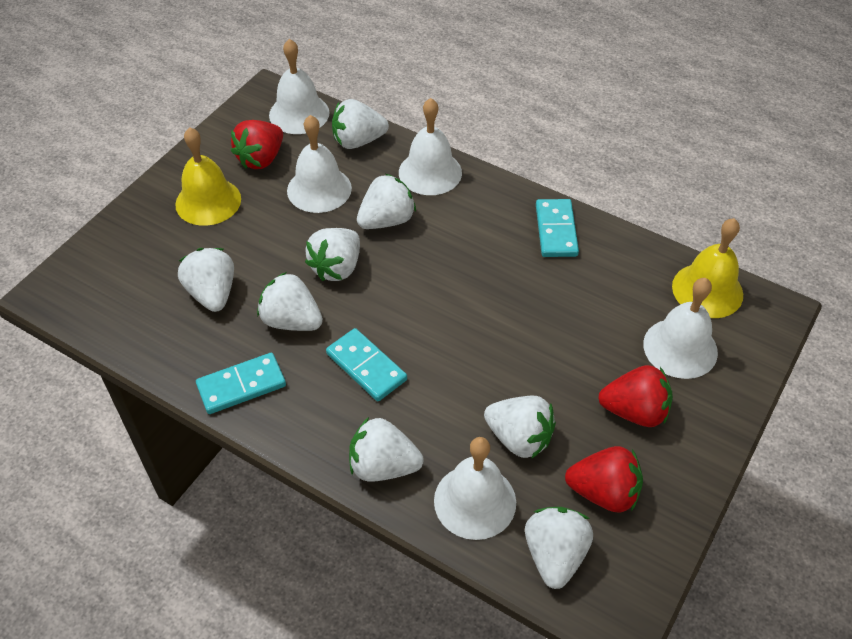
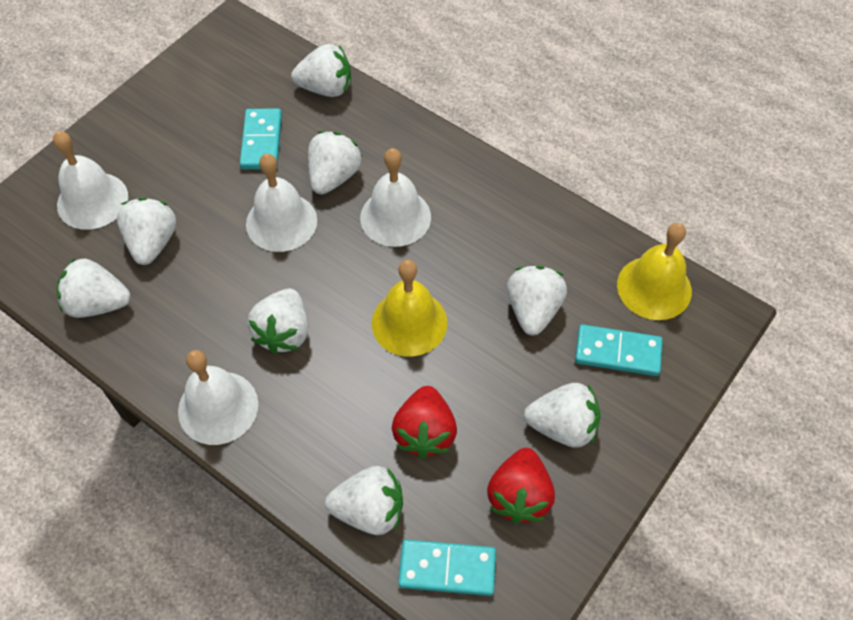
red strawberry: 3 -> 2
white bell: 5 -> 4

